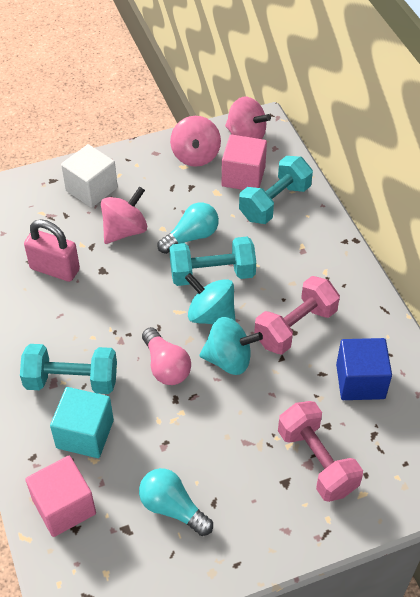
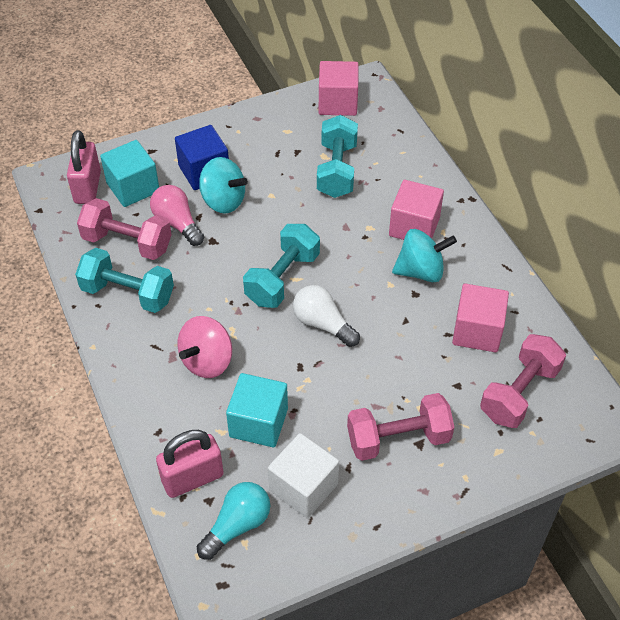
pink cube: 2 -> 3
pink dumbbell: 2 -> 3
pink padlock: 1 -> 2
pink spinning top: 3 -> 1
turquoise cube: 1 -> 2
turquoise light bulb: 2 -> 1
white light bulb: 0 -> 1

